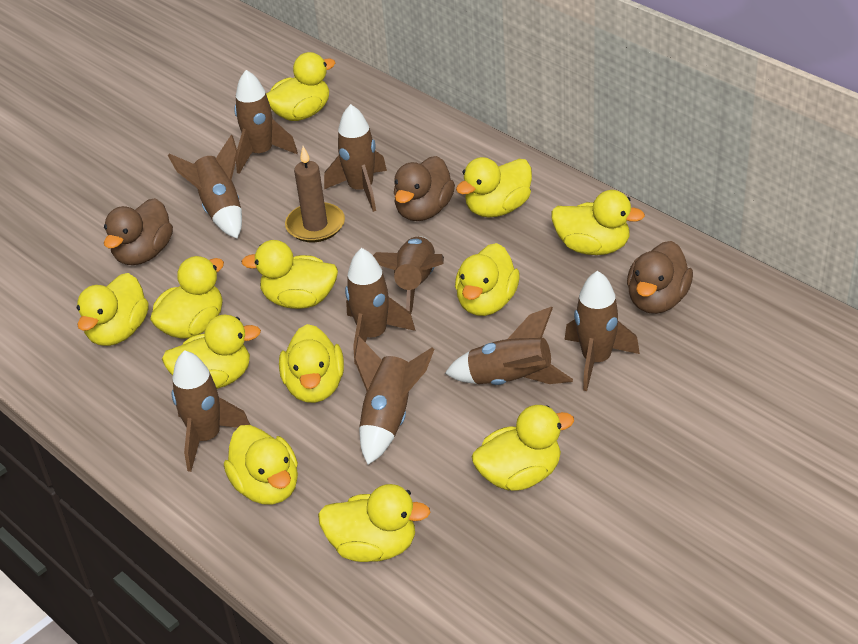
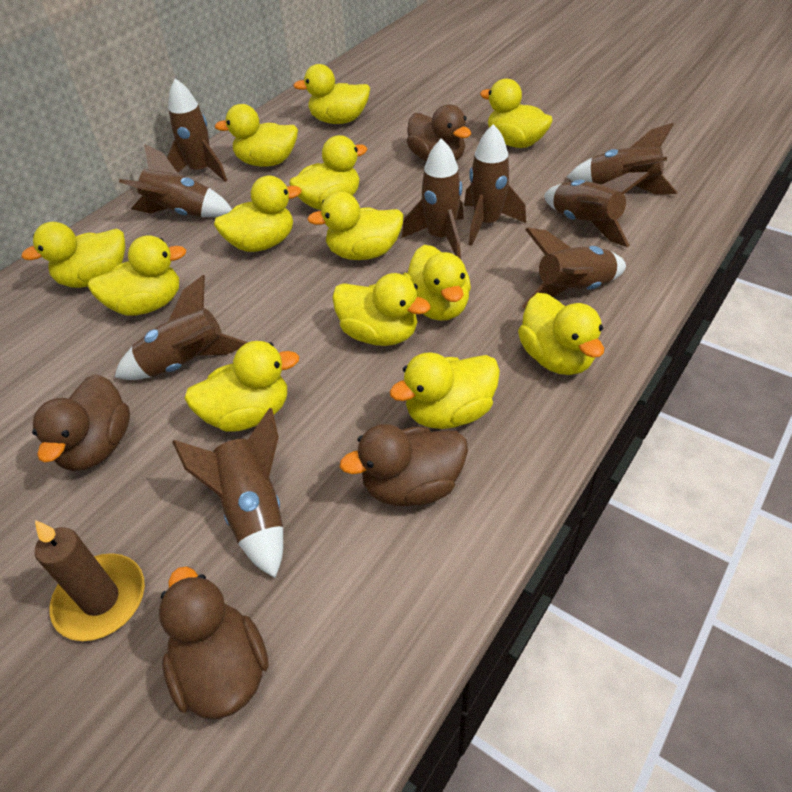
brown duck: 3 -> 4
yellow duck: 12 -> 13

